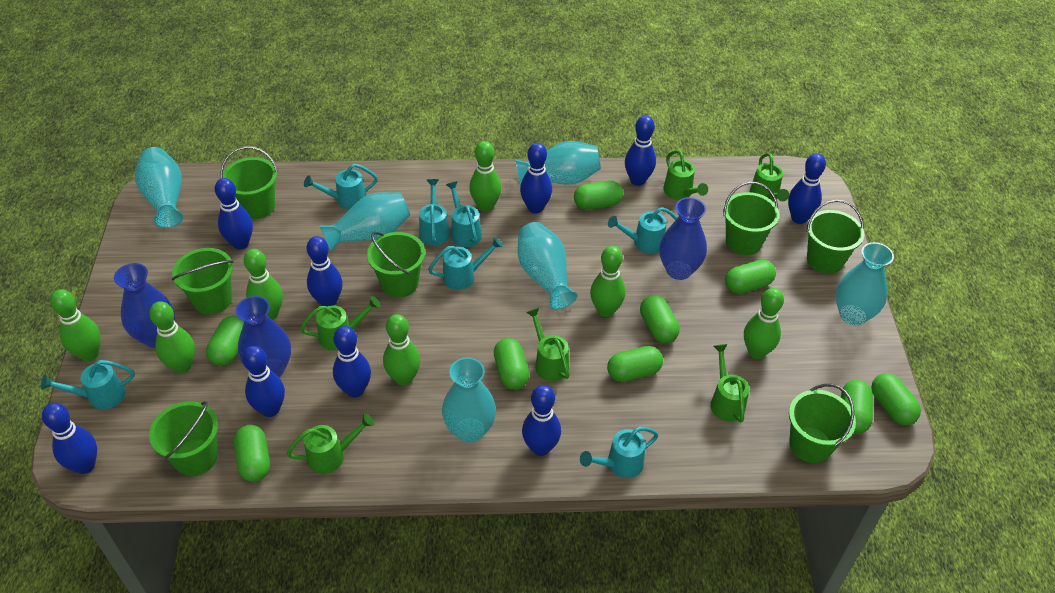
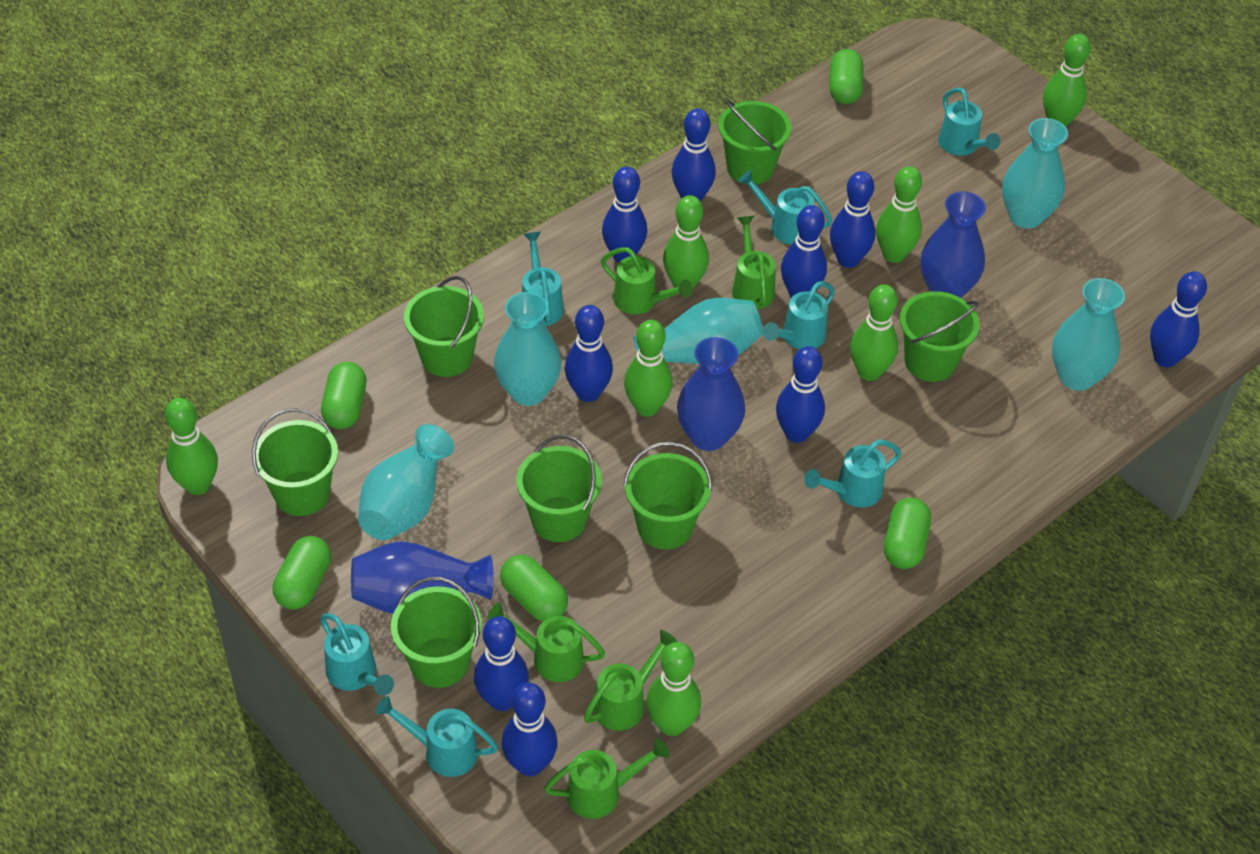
green capsule: 9 -> 5
green watering can: 6 -> 5
turquoise vase: 6 -> 5

